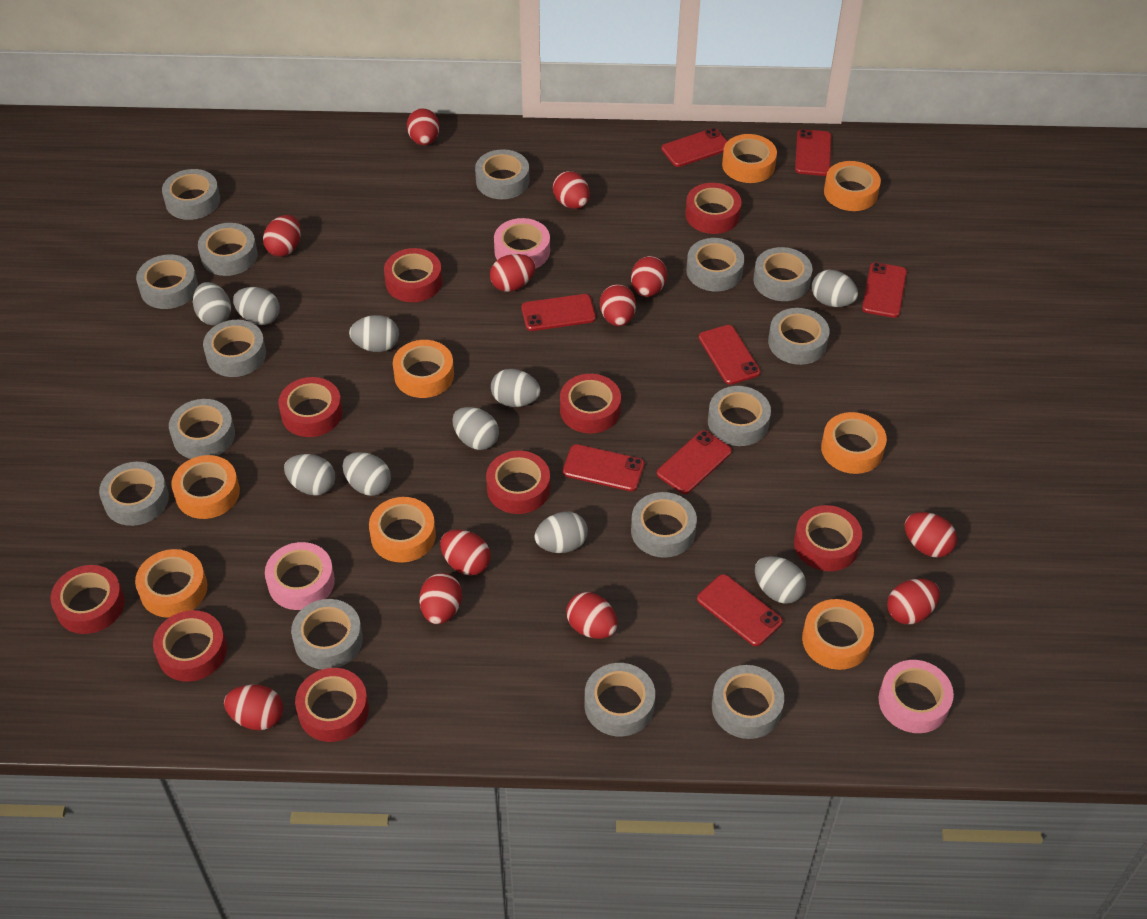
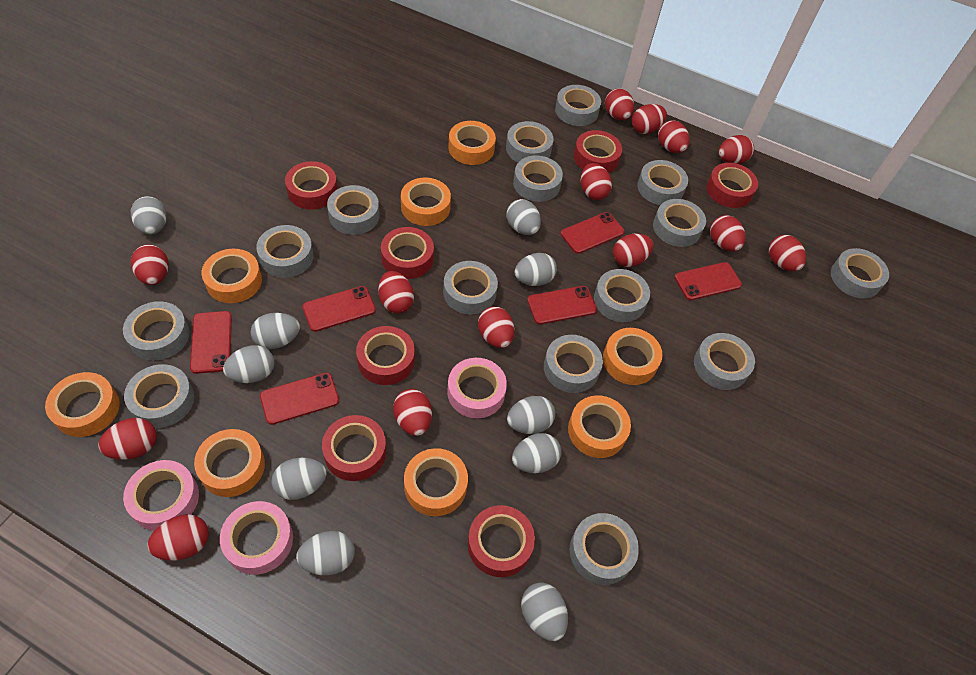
red egg: 12 -> 14
red phone: 8 -> 6
red tape: 9 -> 7

